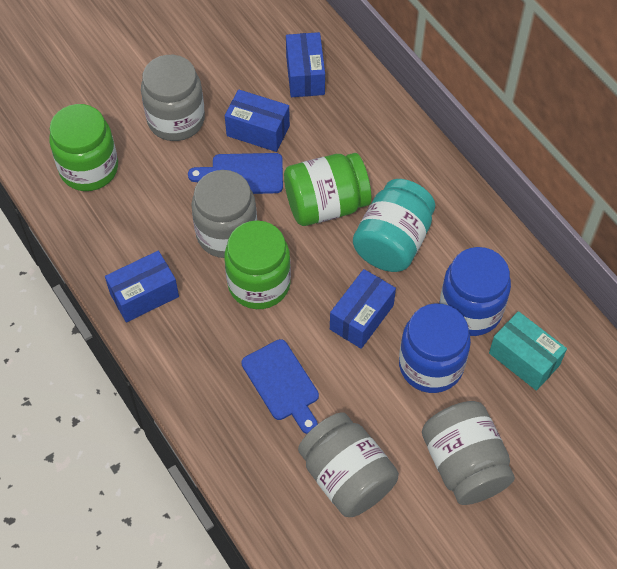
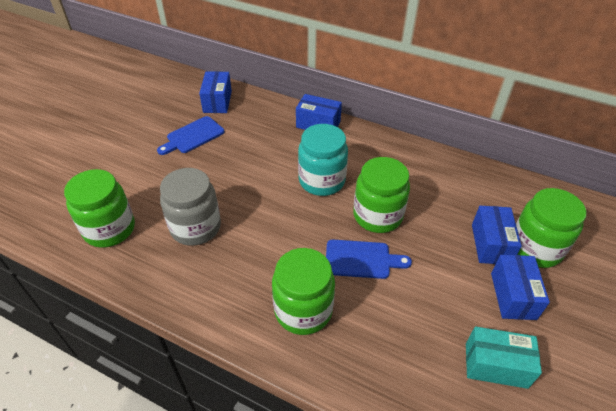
blue jar: 2 -> 0
green jar: 3 -> 4
grey jar: 4 -> 1

